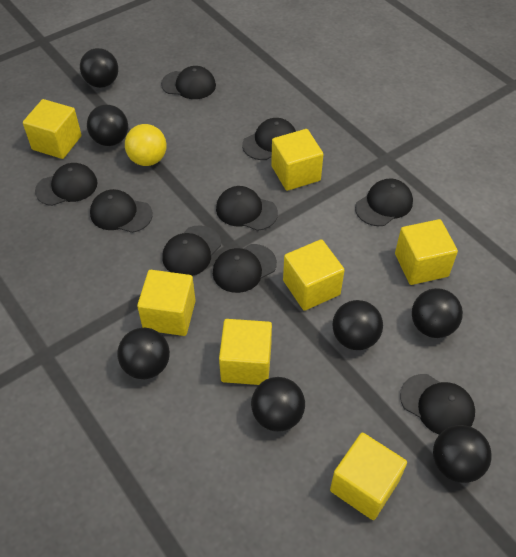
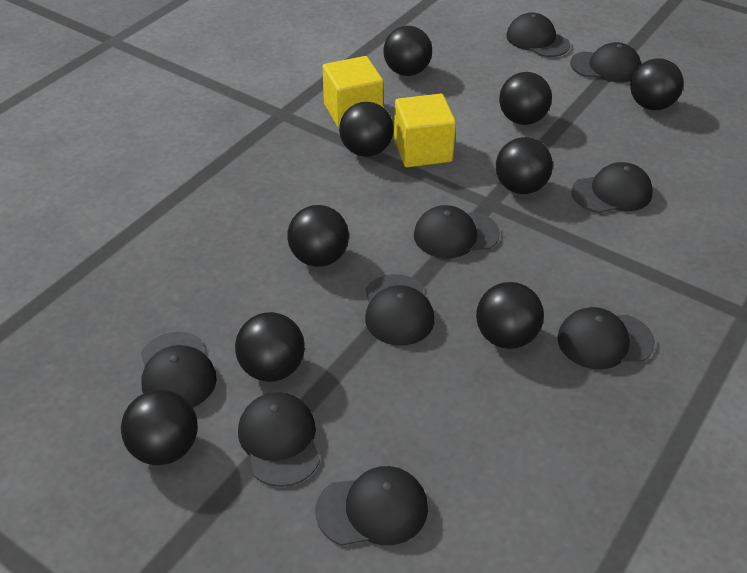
black ball: 7 -> 9
yellow ball: 1 -> 0
yellow cube: 7 -> 2

